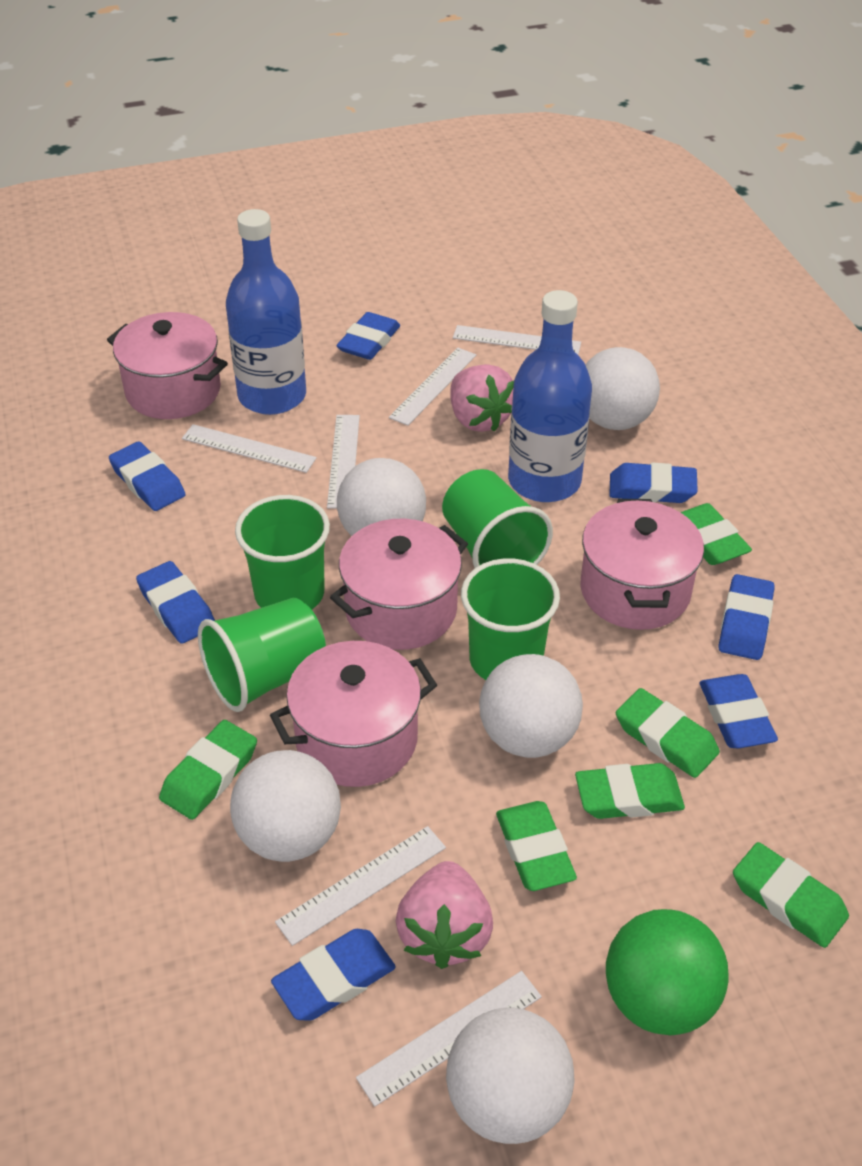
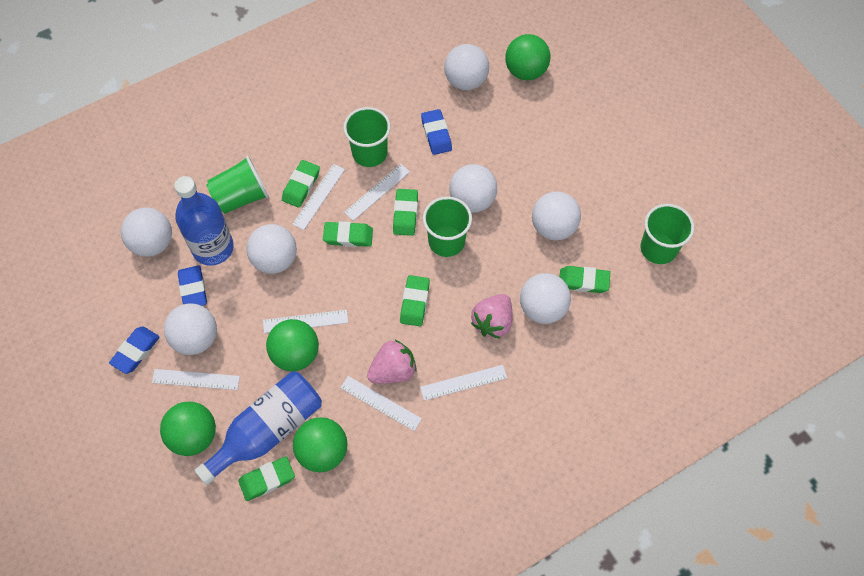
blue eraser: 7 -> 3
green ball: 1 -> 4
pink pot: 4 -> 0
white ball: 5 -> 7

